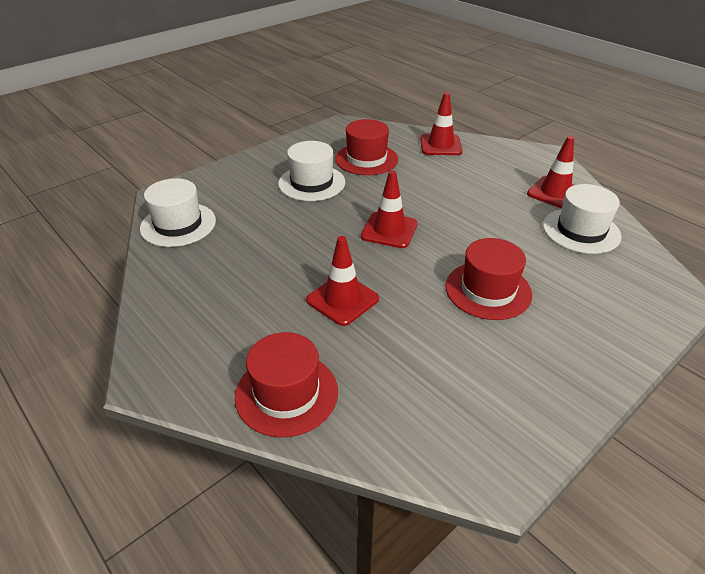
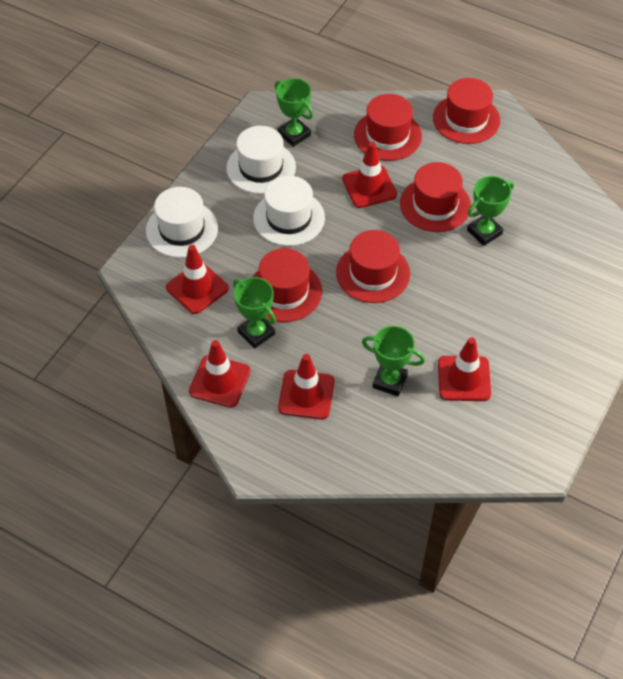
green trophy: 0 -> 4
red hat: 3 -> 5
red traffic cone: 4 -> 5

